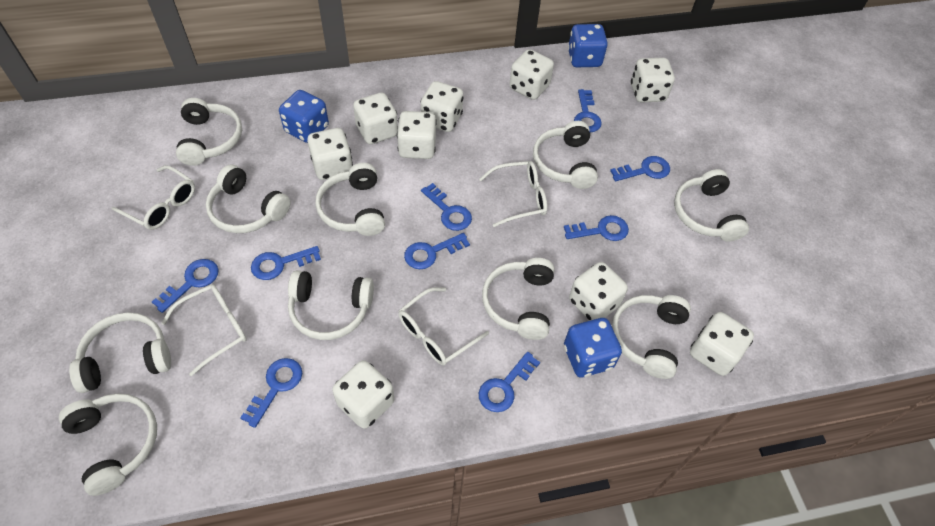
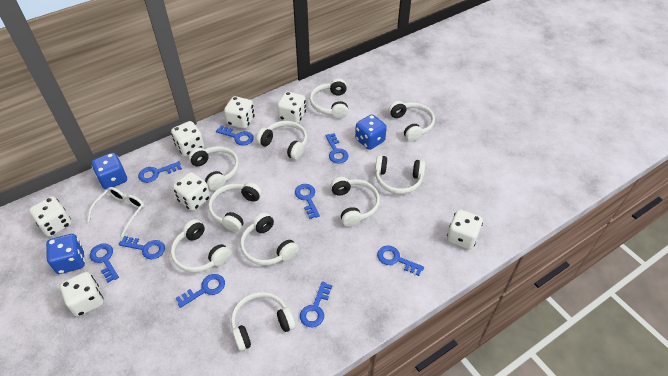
white dice: 9 -> 7
white glasses: 4 -> 1

